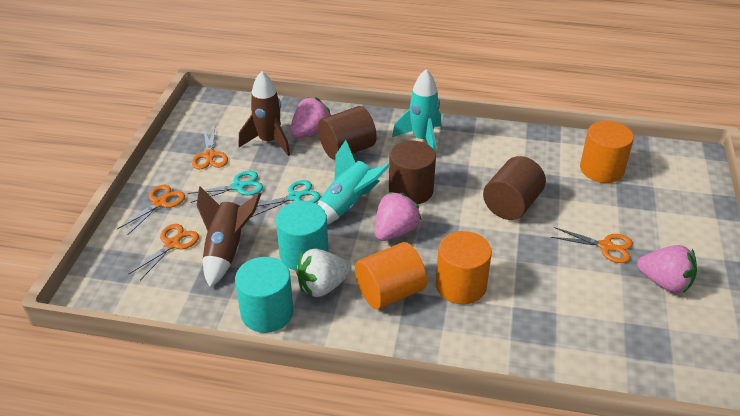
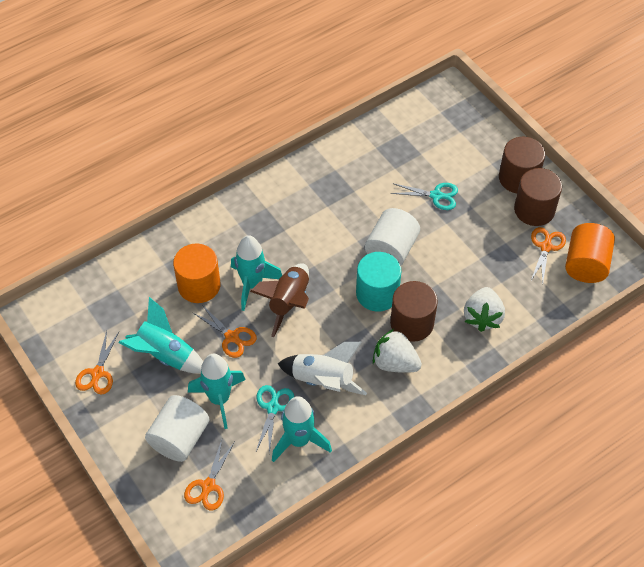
brown rocket: 2 -> 1
orange cylinder: 3 -> 2
pink strawberry: 3 -> 0
turquoise cylinder: 2 -> 1
turquoise rocket: 2 -> 4
white cylinder: 0 -> 2
white rocket: 0 -> 1
white strawberry: 1 -> 2

